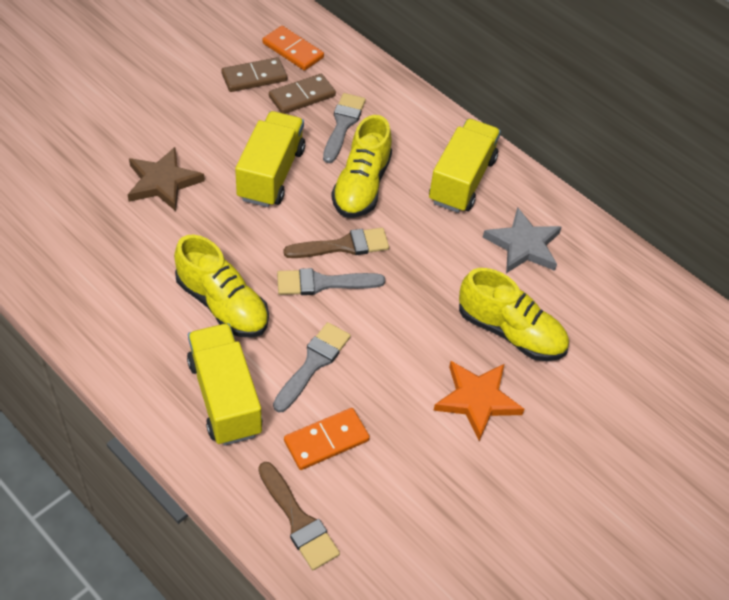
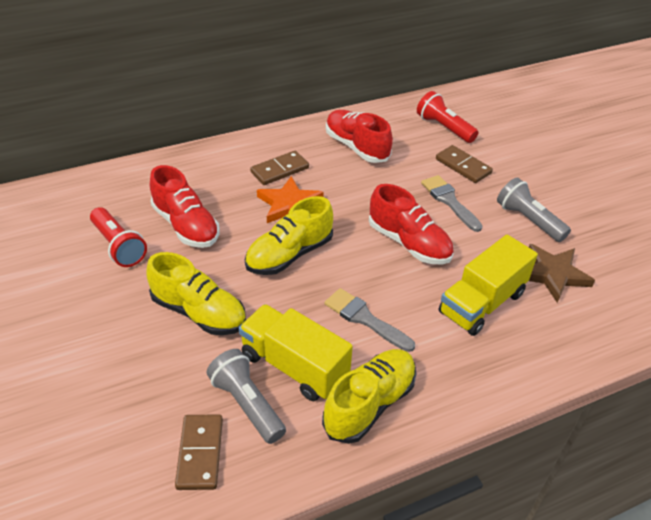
brown brush: 2 -> 0
brown domino: 2 -> 3
grey brush: 3 -> 2
grey flashlight: 0 -> 2
grey star: 1 -> 0
orange domino: 2 -> 0
red flashlight: 0 -> 2
red shoe: 0 -> 3
yellow truck: 3 -> 2

